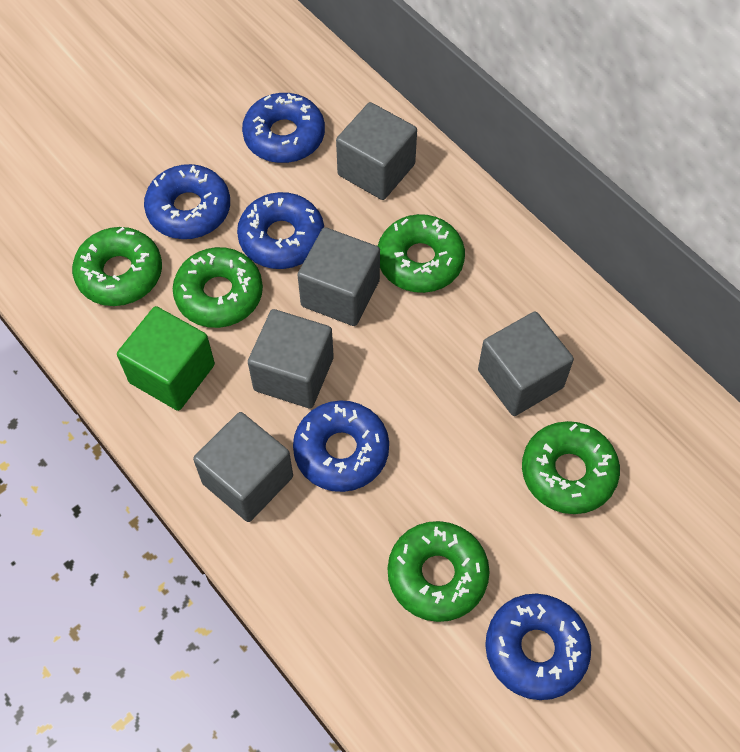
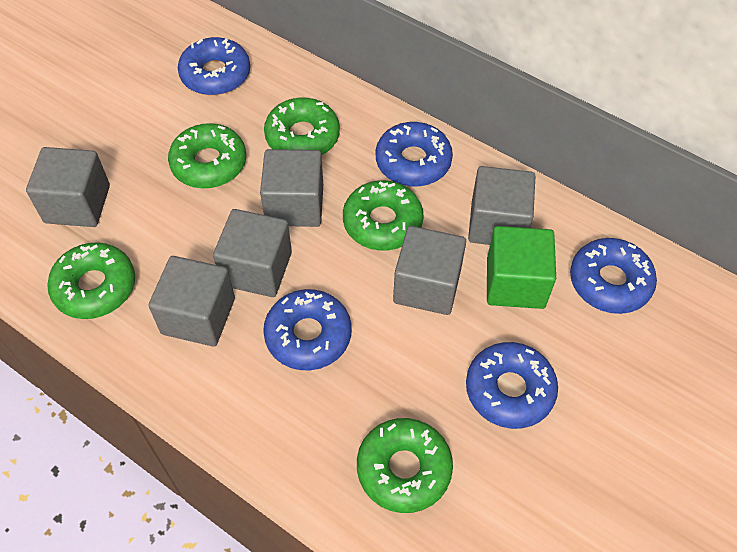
grey cube: 5 -> 6

